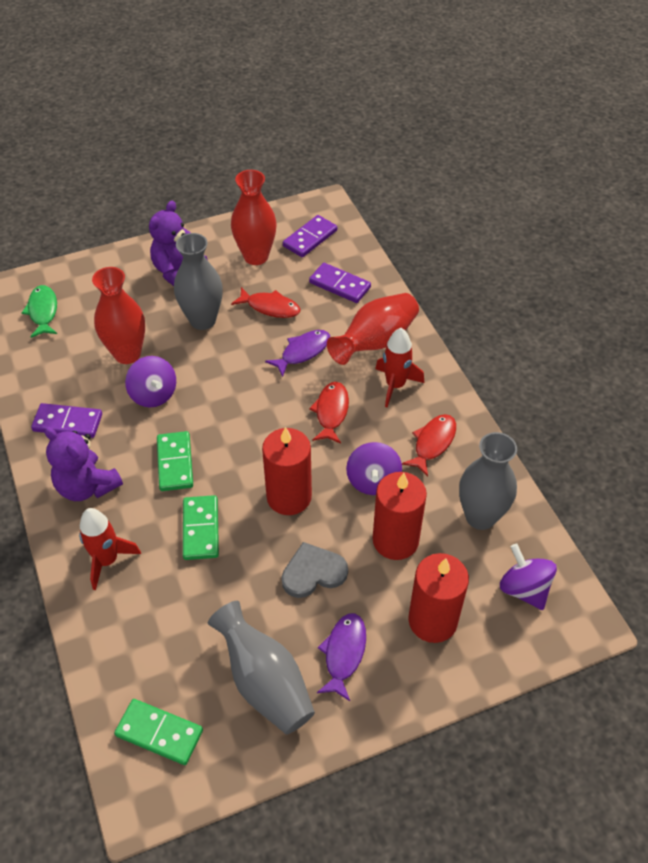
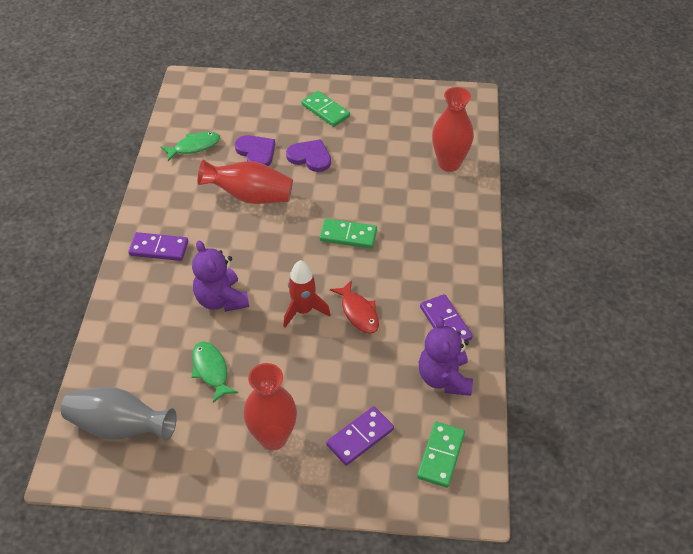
green fish: 1 -> 2
grey heart: 1 -> 0
grey vase: 3 -> 1
purple fish: 2 -> 0
purple heart: 0 -> 2
purple spinning top: 3 -> 0
red candle: 3 -> 0
red fish: 3 -> 1
red rocket: 2 -> 1

